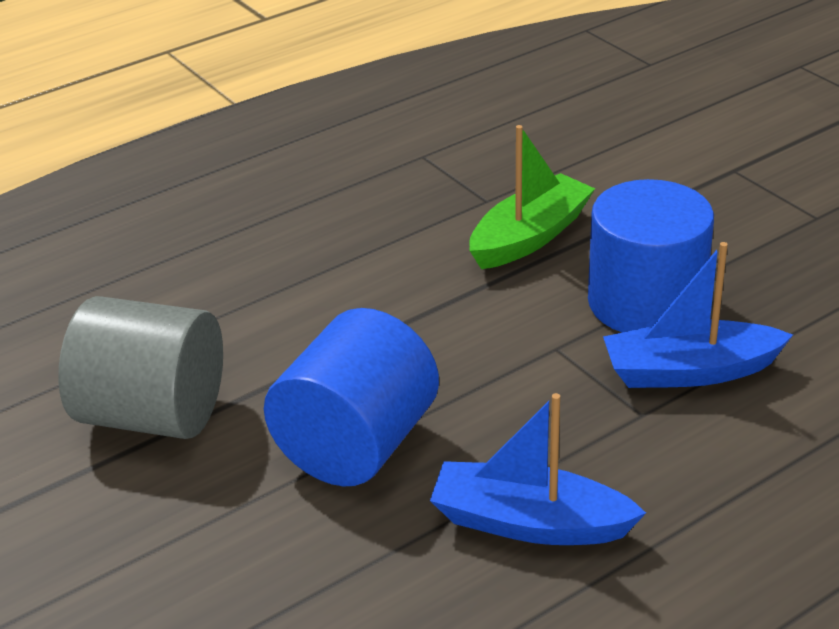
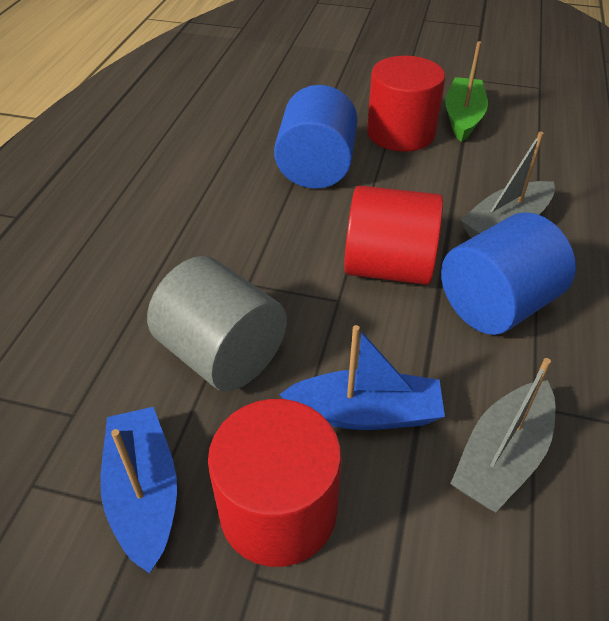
grey boat: 0 -> 2
red cylinder: 0 -> 3

